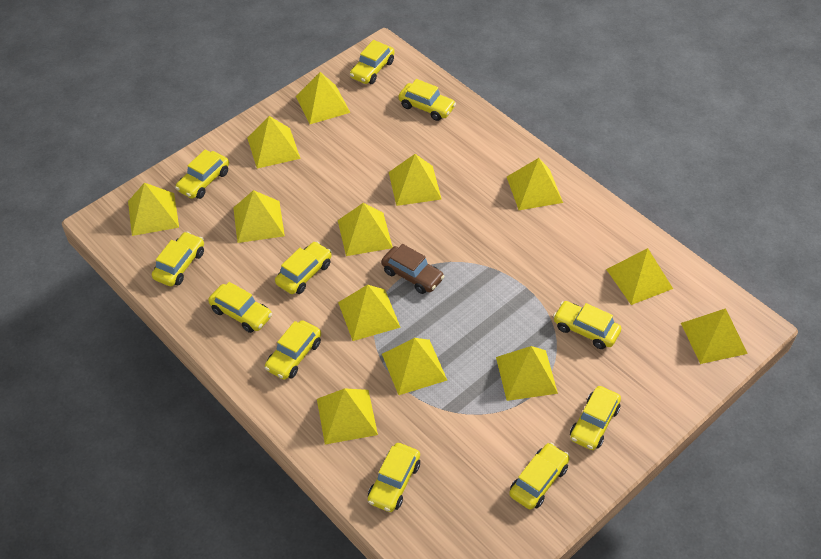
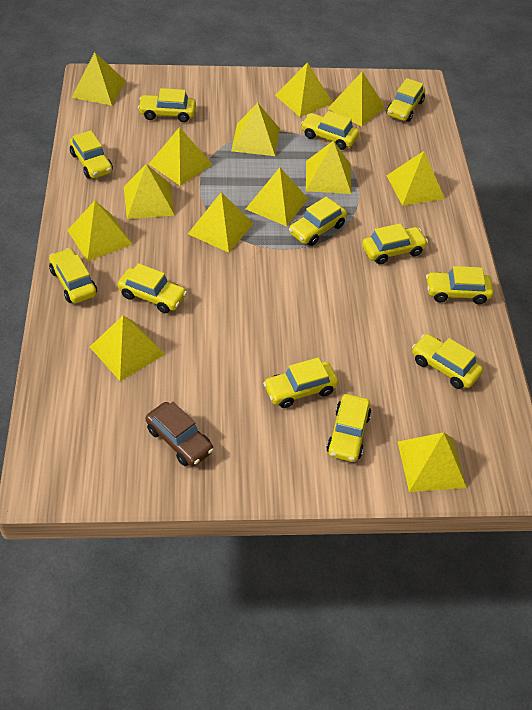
yellow car: 11 -> 12

